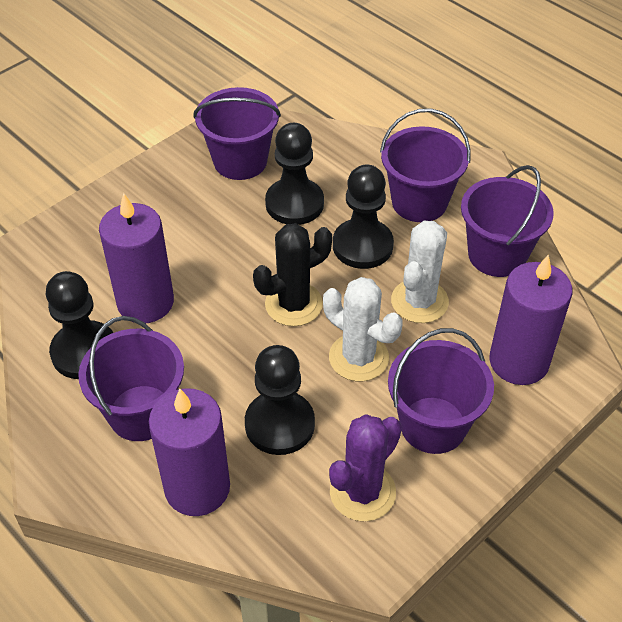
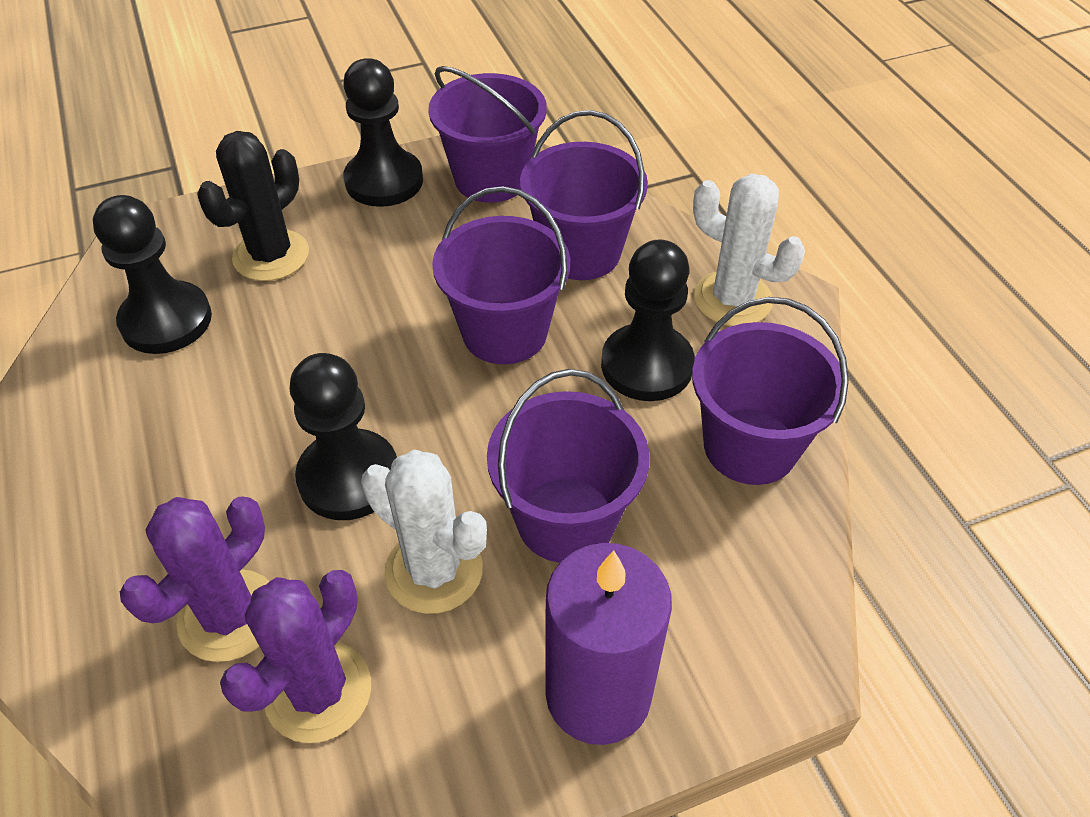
purple cactus: 1 -> 2
purple candle: 3 -> 1

